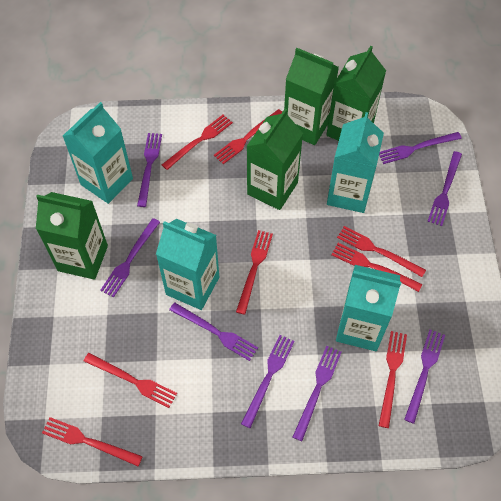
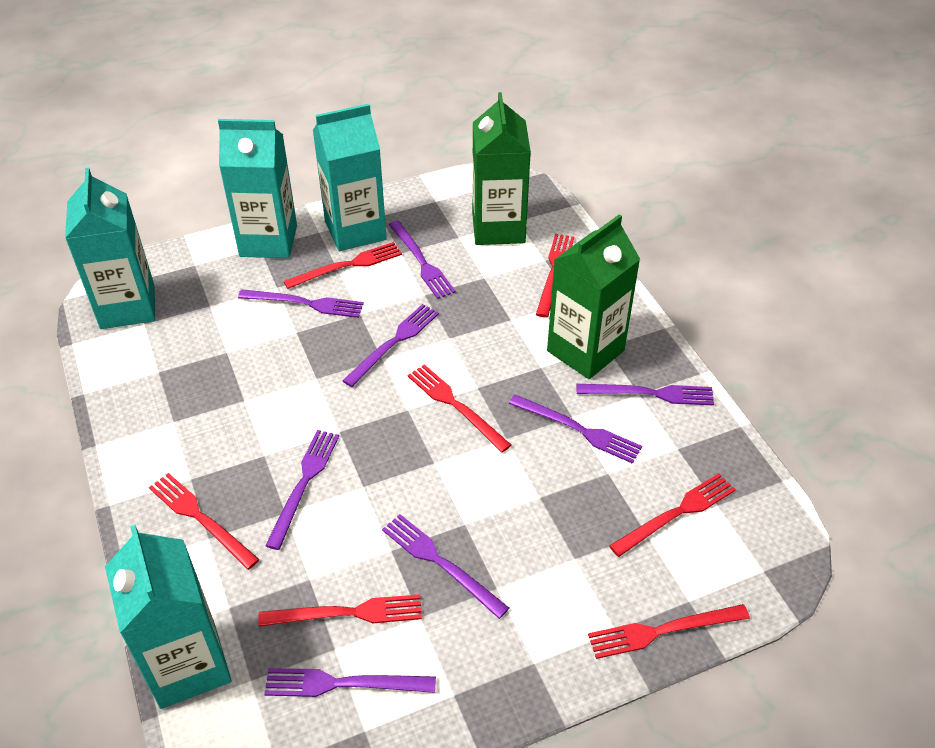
green carton: 4 -> 2
red fork: 8 -> 7

